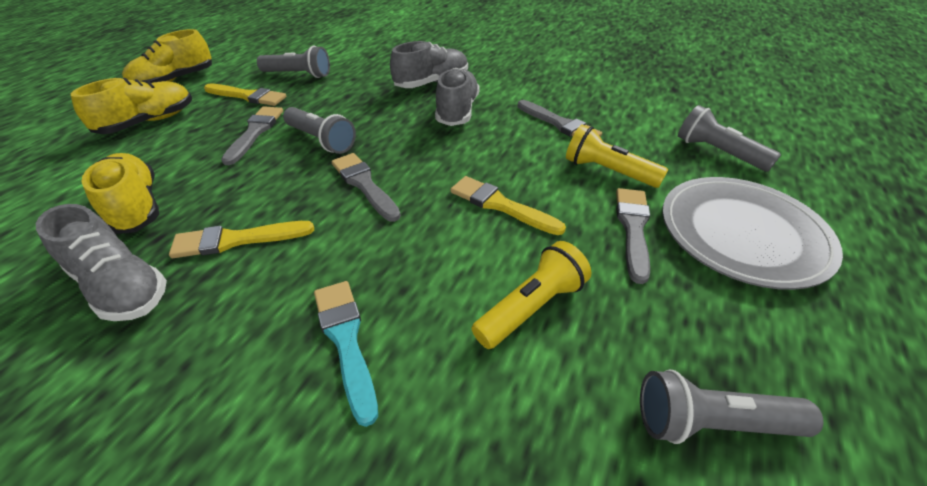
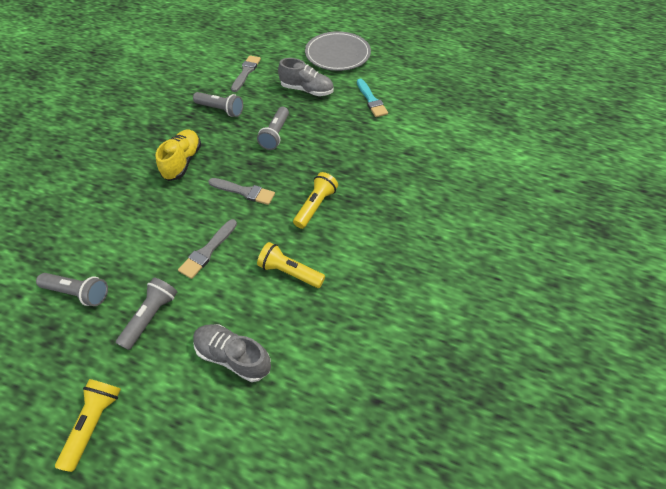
grey brush: 4 -> 3
grey shoe: 3 -> 2
yellow brush: 3 -> 0
yellow flashlight: 2 -> 3
yellow shoe: 3 -> 1

